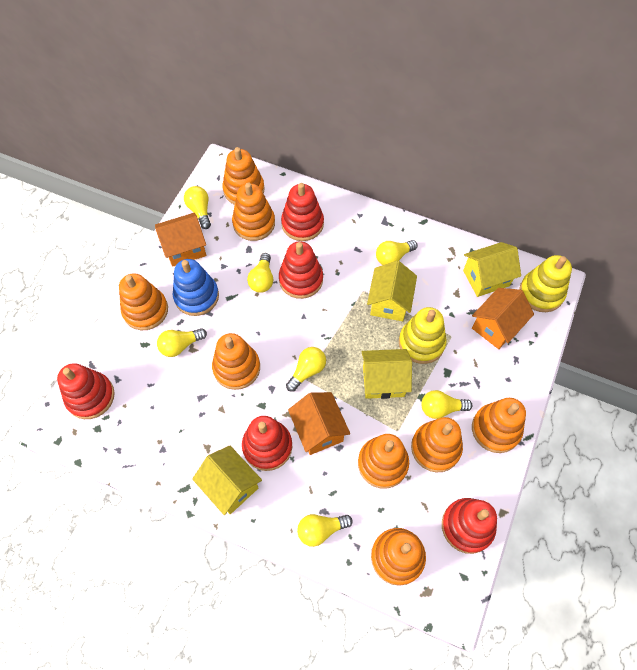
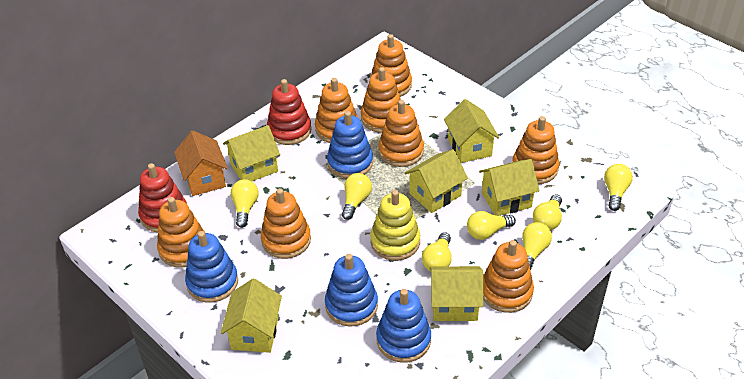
blue stacking toy: 1 -> 4
orange house: 3 -> 1
red stacking toy: 5 -> 2
yellow house: 4 -> 6
yellow stacking toy: 2 -> 1

